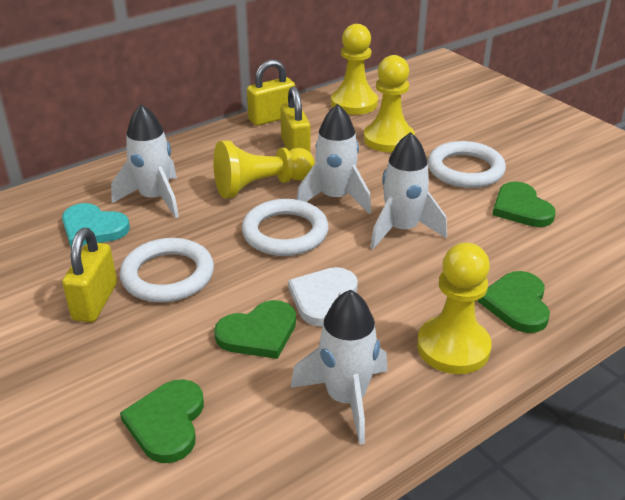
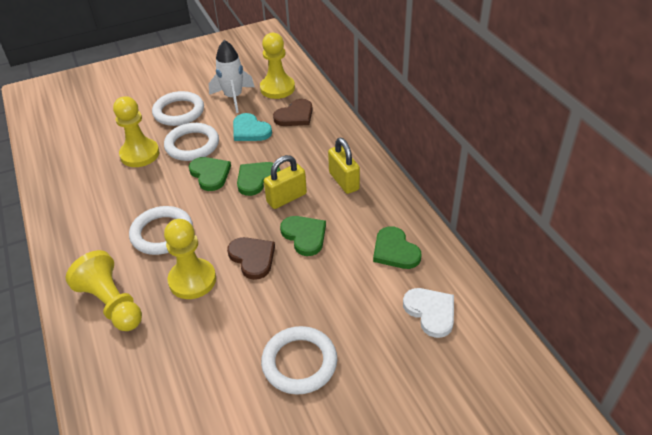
brown heart: 0 -> 2
white ring: 3 -> 4
white rocket: 4 -> 1
yellow padlock: 3 -> 2

